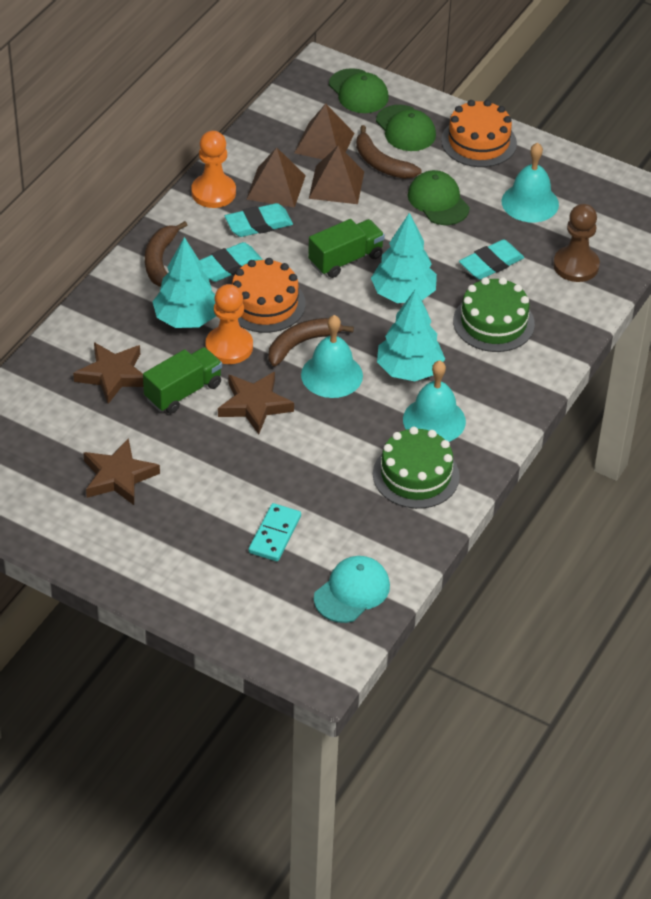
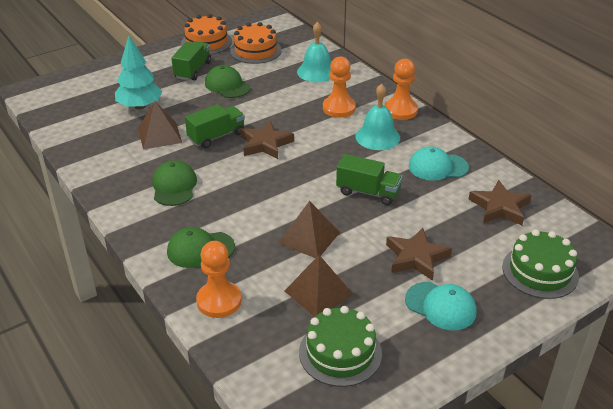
brown banana: 3 -> 0
brown pawn: 1 -> 0
green truck: 2 -> 3
orange pawn: 2 -> 3
turquoise bell: 3 -> 2
turquoise cap: 1 -> 2
turquoise domino: 1 -> 0
turquoise eraser: 3 -> 0
turquoise tree: 3 -> 1

